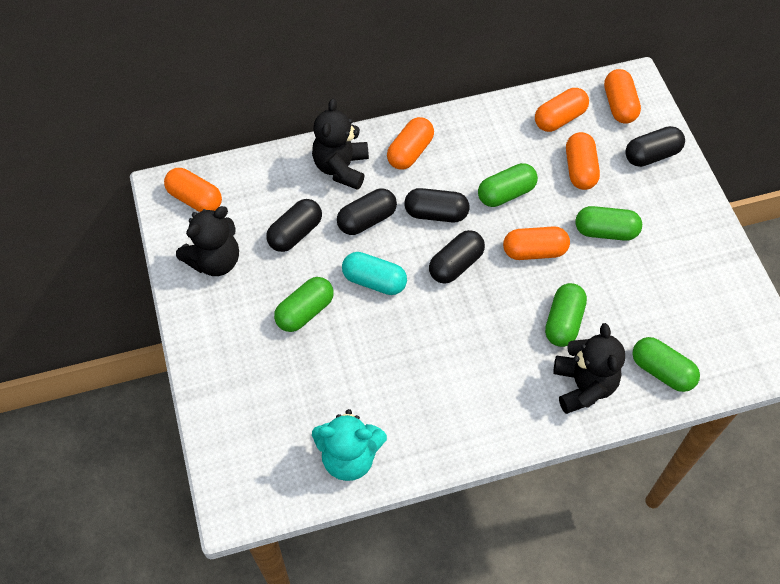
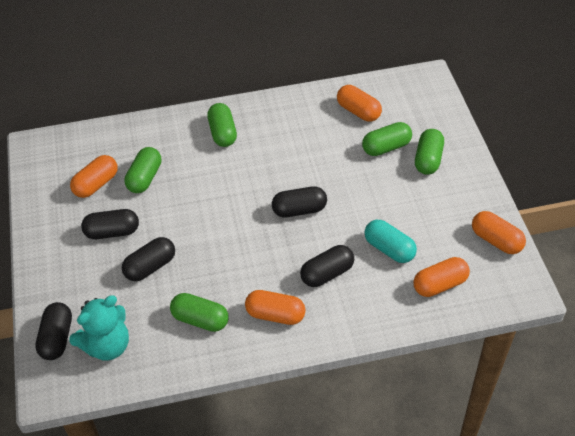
black teddy bear: 3 -> 0
orange capsule: 6 -> 5

